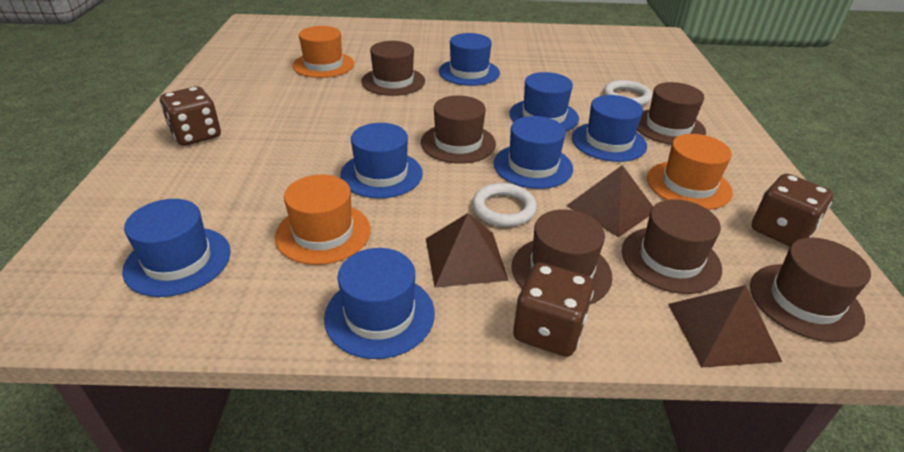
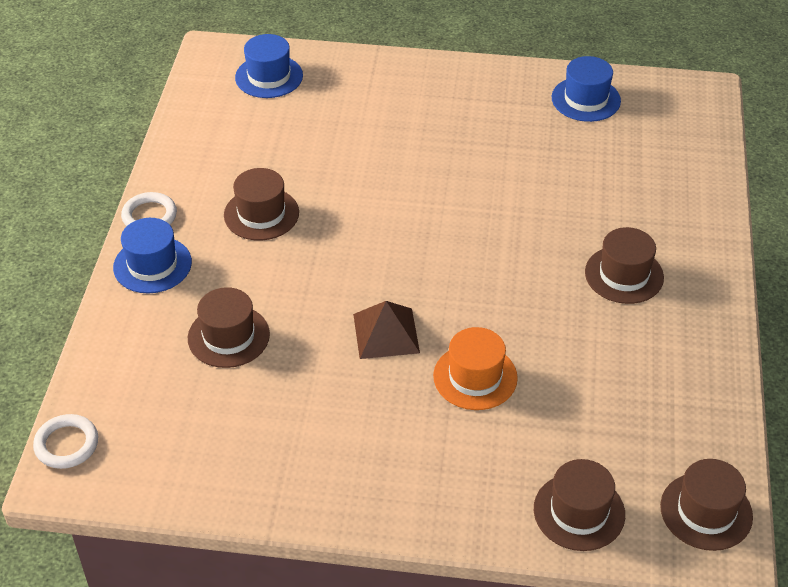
blue hat: 7 -> 3
brown dice: 3 -> 0
brown hat: 6 -> 5
brown pyramid: 3 -> 1
orange hat: 3 -> 1

